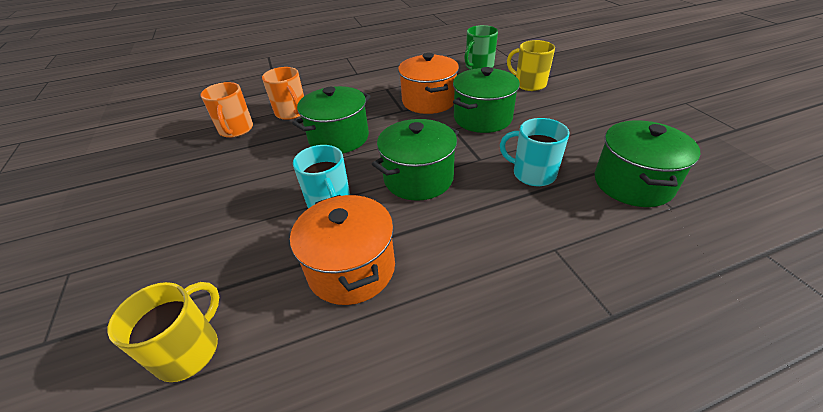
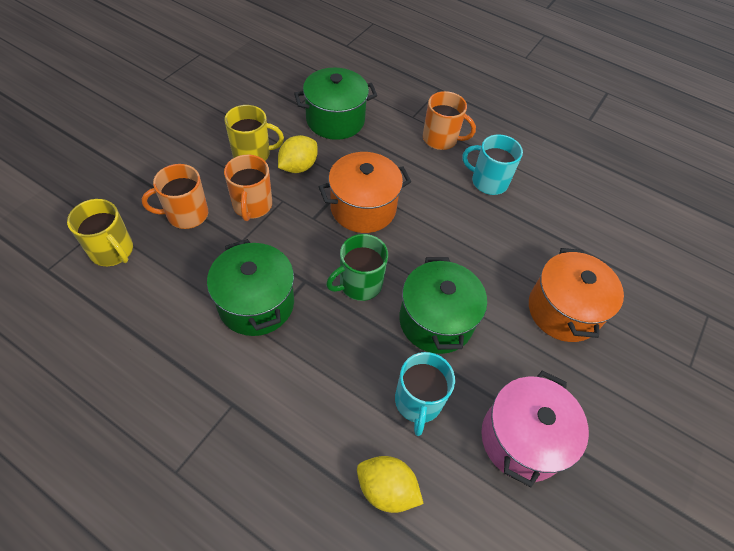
green pot: 4 -> 3
orange mug: 2 -> 3
pink pot: 0 -> 1
yellow lemon: 0 -> 2

